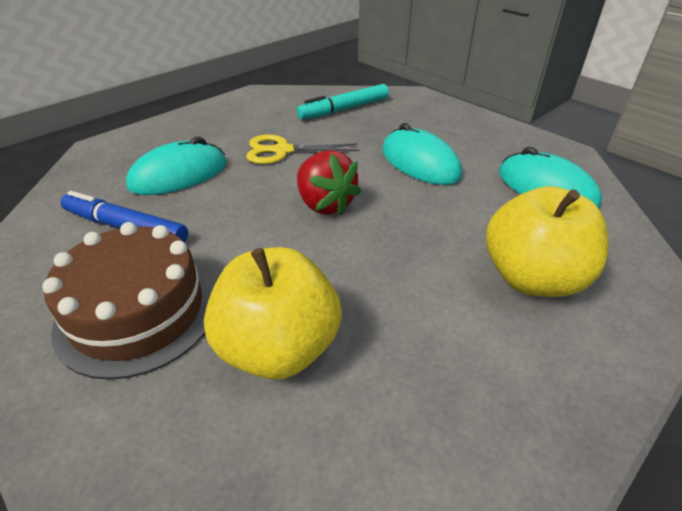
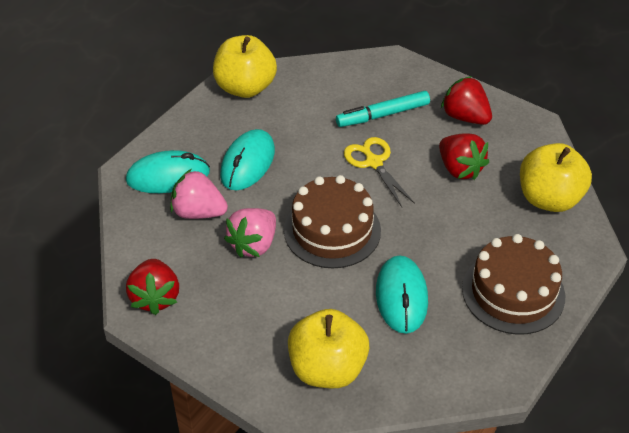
blue marker: 1 -> 0
brown cake: 1 -> 2
pink strawberry: 0 -> 2
red strawberry: 1 -> 3
yellow apple: 2 -> 3

